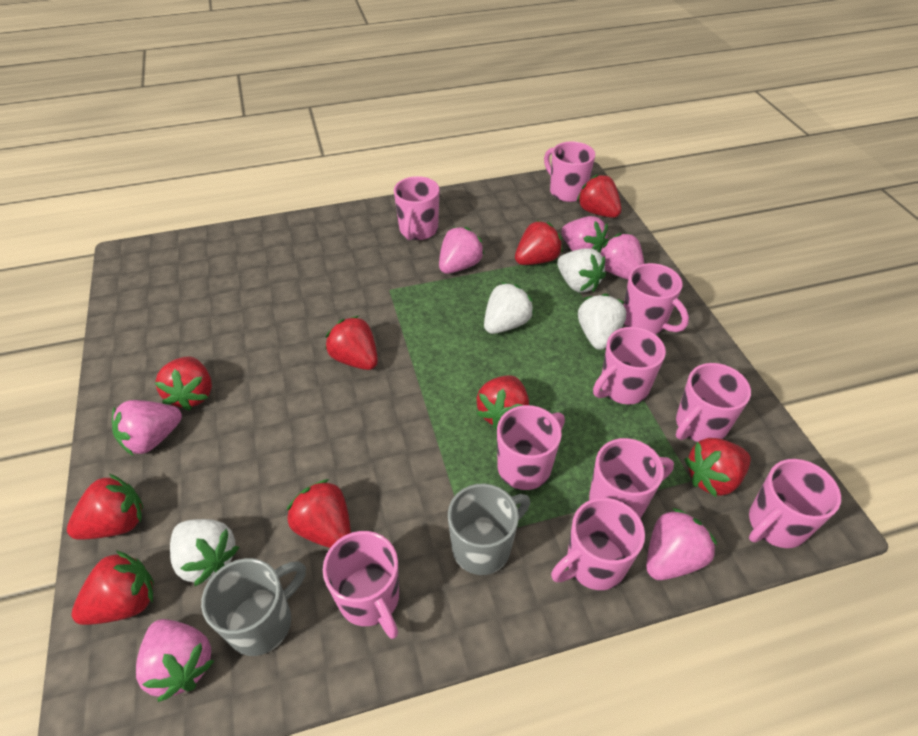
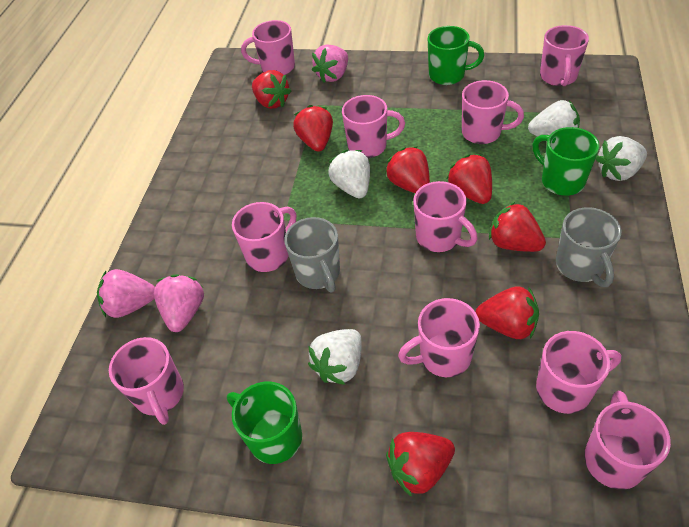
green mug: 0 -> 3
pink strawberry: 6 -> 3
red strawberry: 9 -> 7

